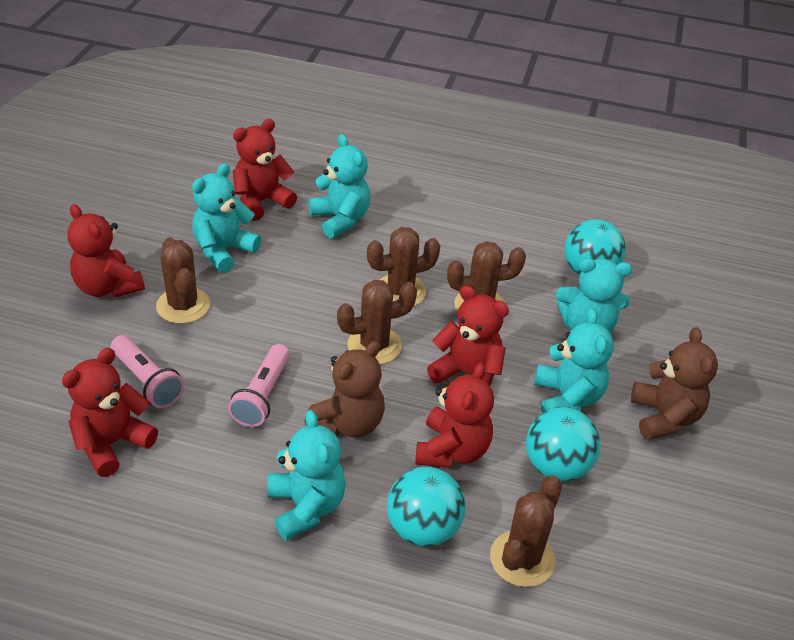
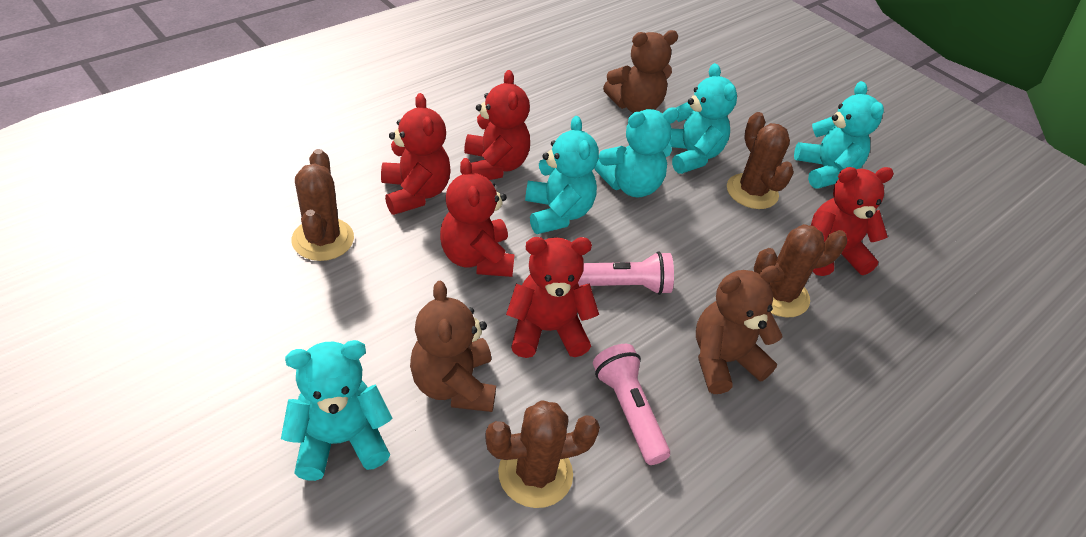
brown cactus: 5 -> 4
brown teddy bear: 2 -> 3
turquoise ball: 3 -> 0

